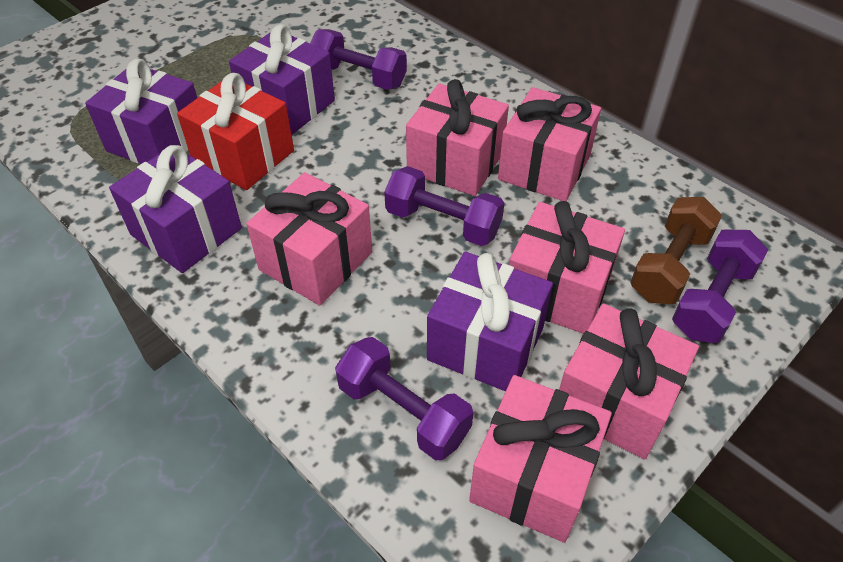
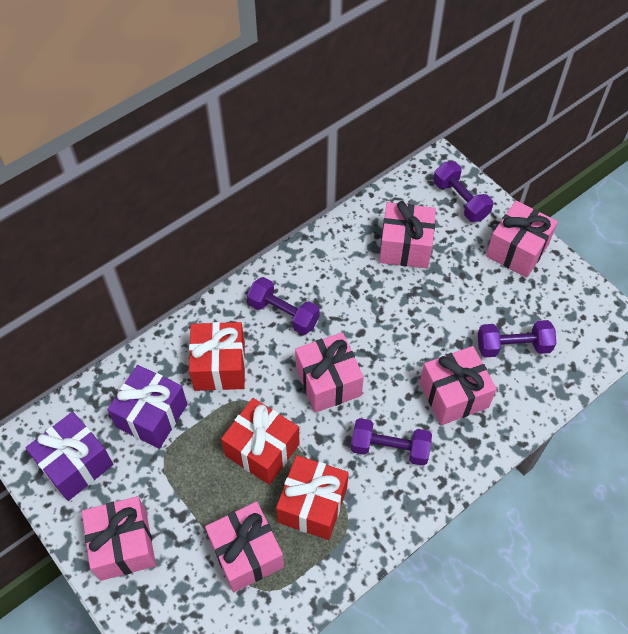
brown dumbbell: 1 -> 0
purple gift: 4 -> 2
red gift: 1 -> 3

